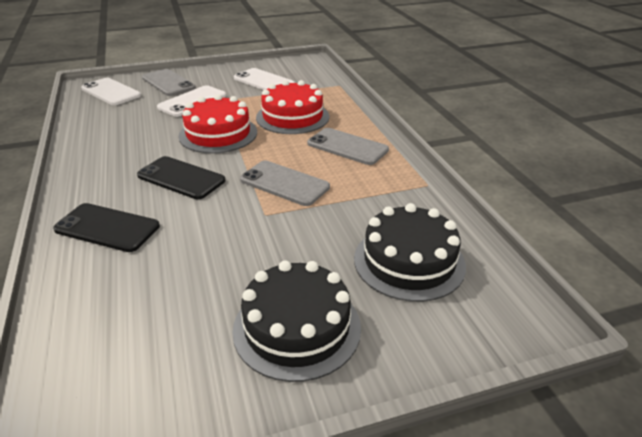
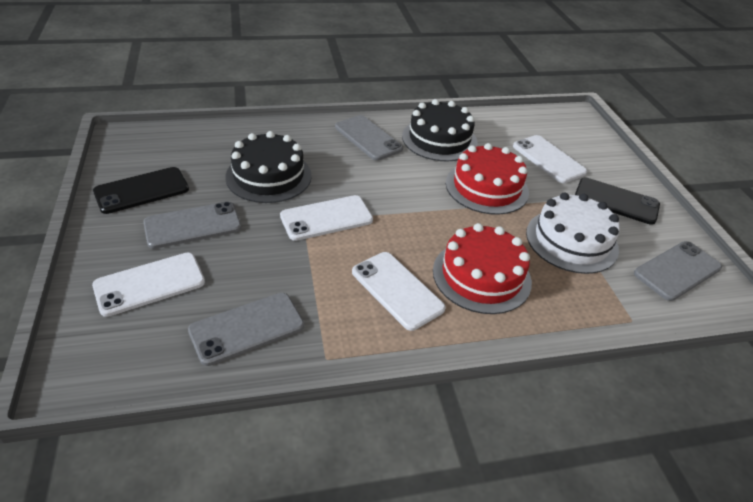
grey phone: 3 -> 4
white cake: 0 -> 1
white phone: 3 -> 4

